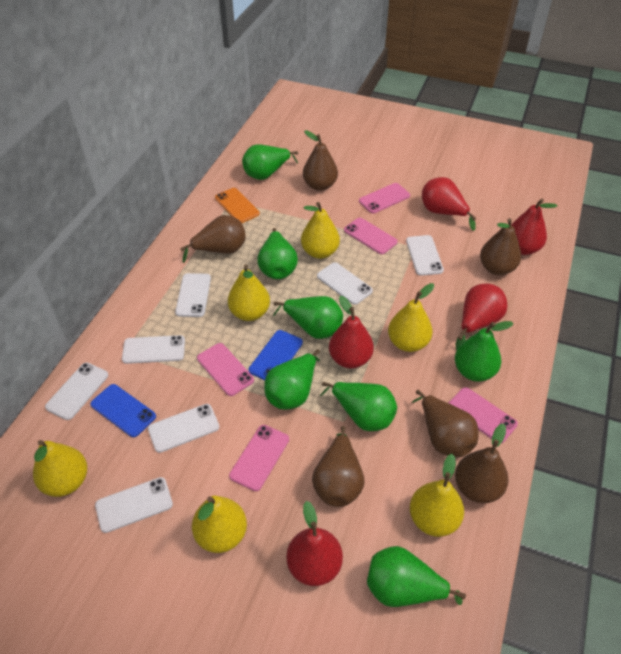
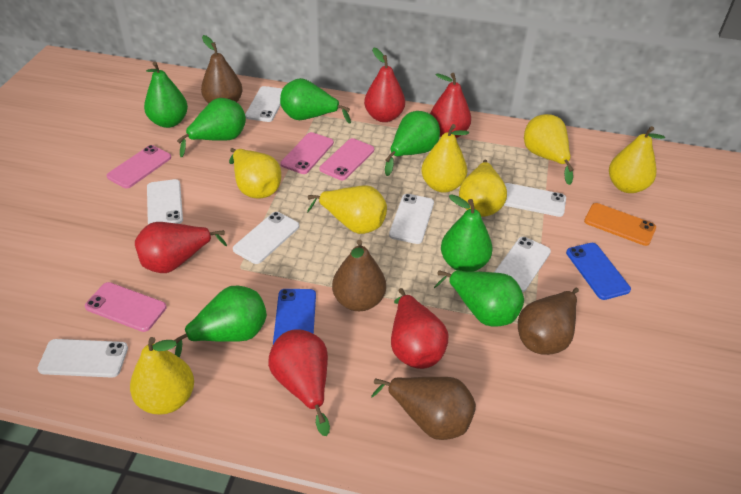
brown pear: 6 -> 4
pink phone: 5 -> 4
yellow pear: 6 -> 7

